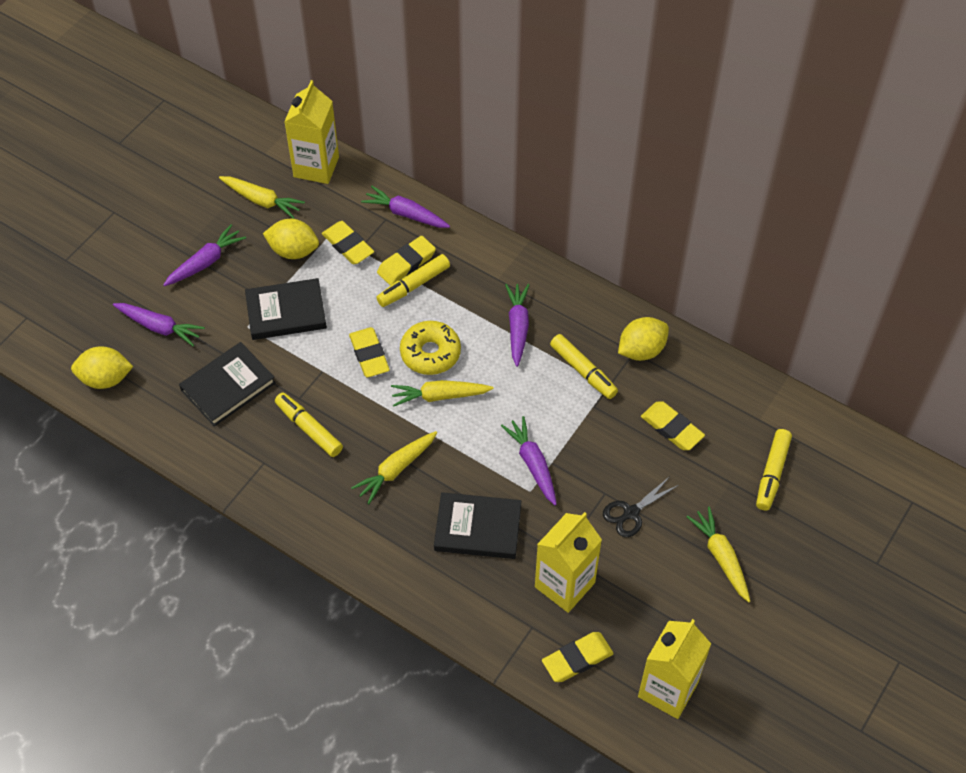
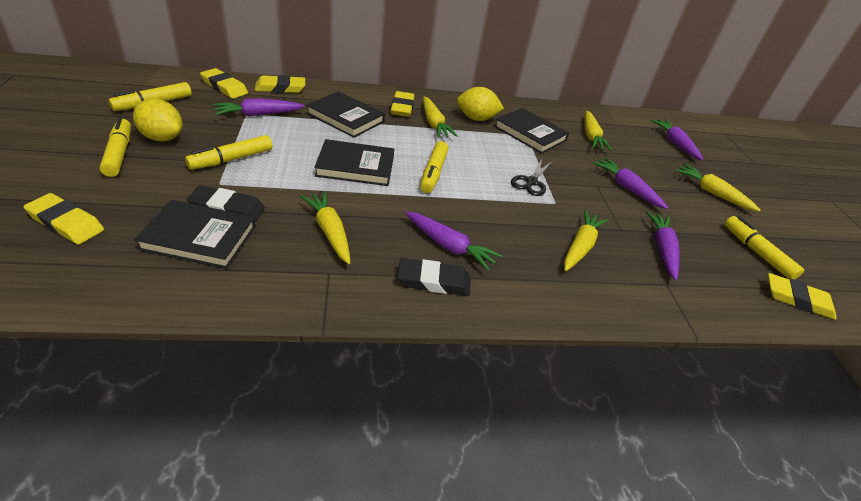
black book: 3 -> 4
black eraser: 0 -> 2
yellow carrot: 4 -> 5
yellow carton: 3 -> 0
yellow donut: 1 -> 0
yellow lemon: 3 -> 2
yellow marker: 4 -> 5

